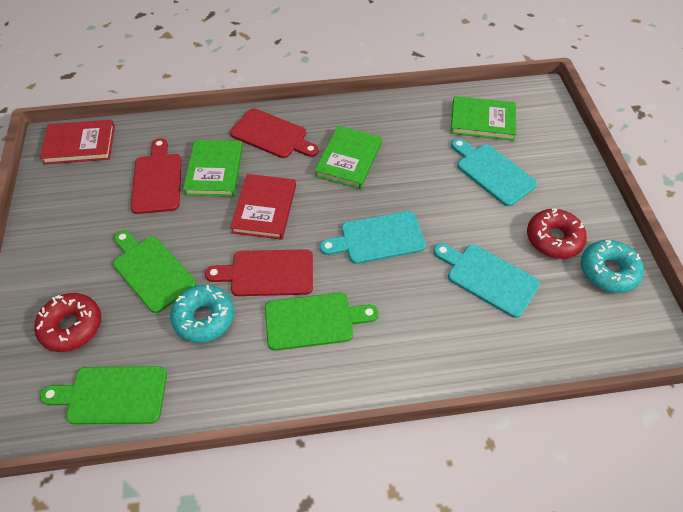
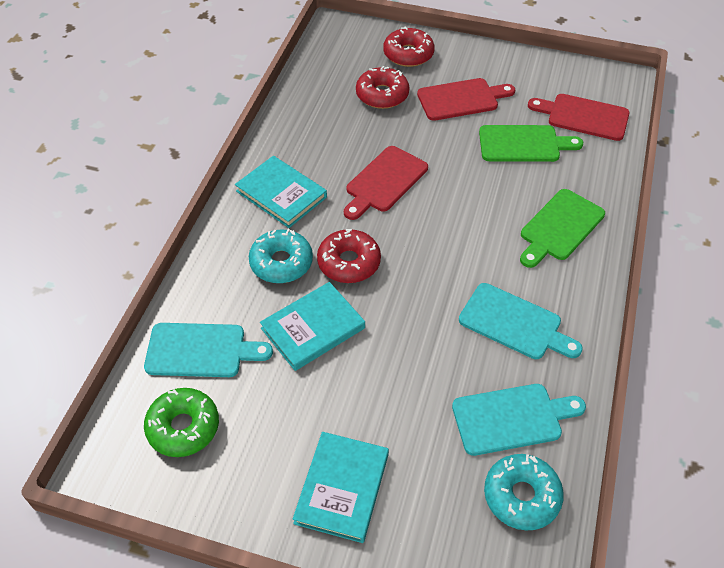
green book: 3 -> 0
green cutting board: 3 -> 2
green donut: 0 -> 1
red book: 2 -> 0
red donut: 2 -> 3
turquoise book: 0 -> 3

